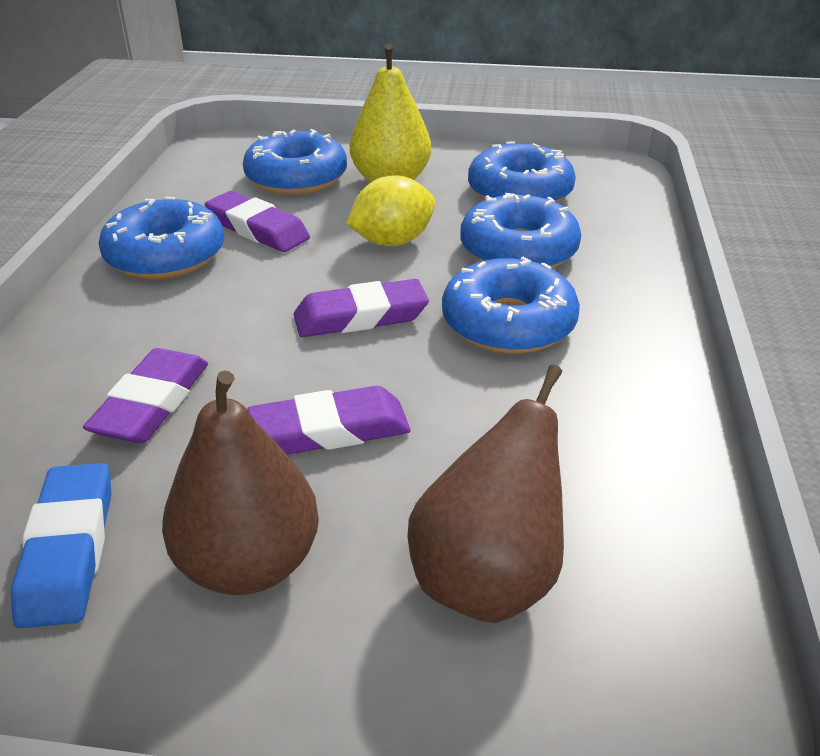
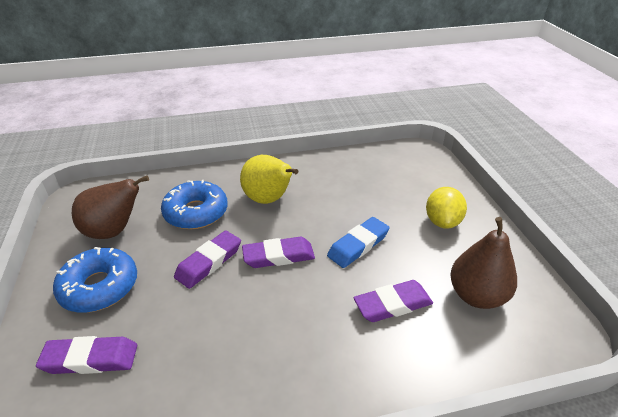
blue donut: 5 -> 2

